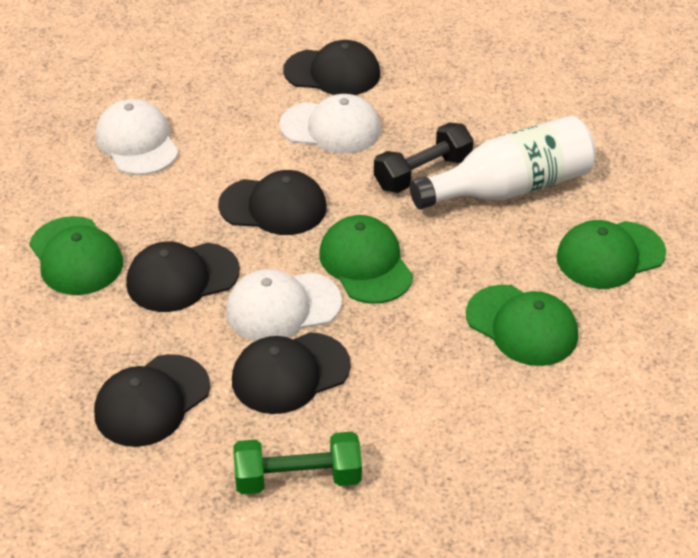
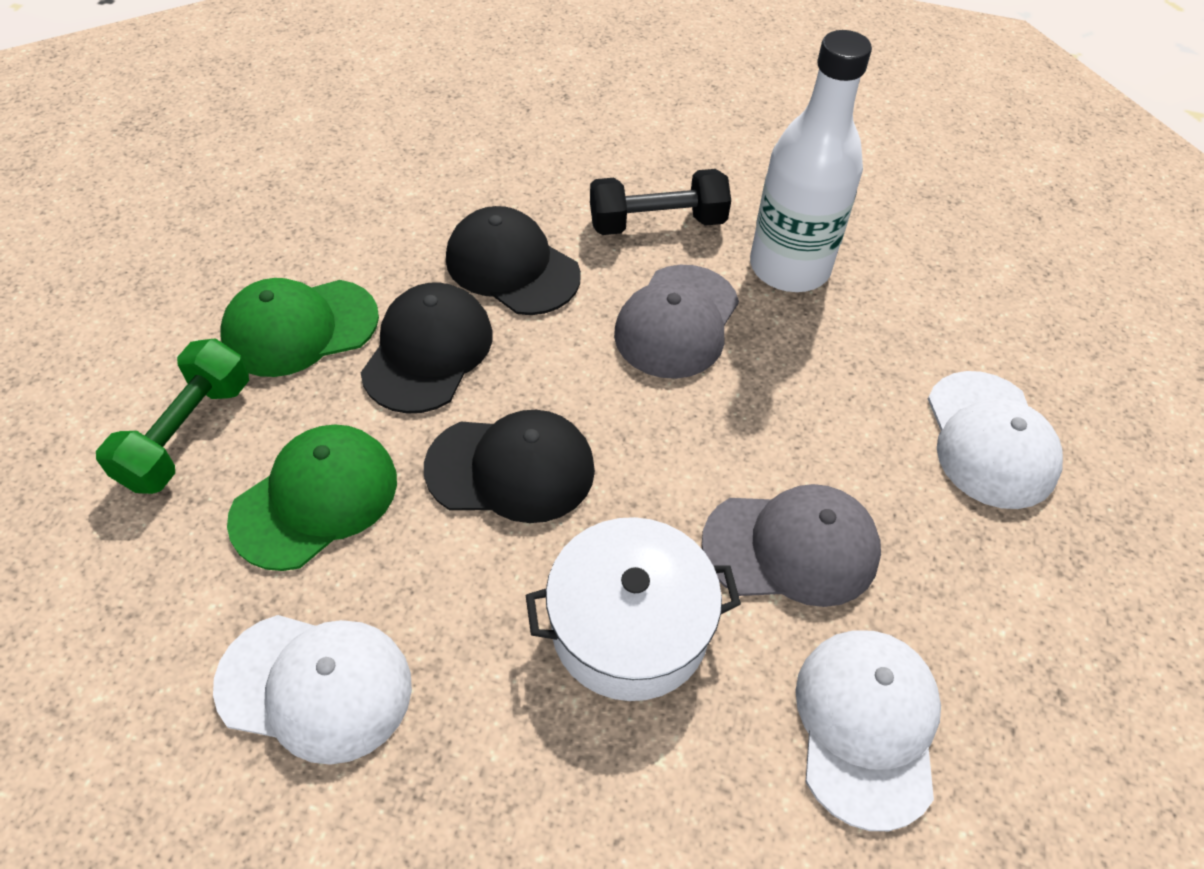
black cap: 5 -> 3
green cap: 4 -> 2
grey cap: 0 -> 2
white pot: 0 -> 1

